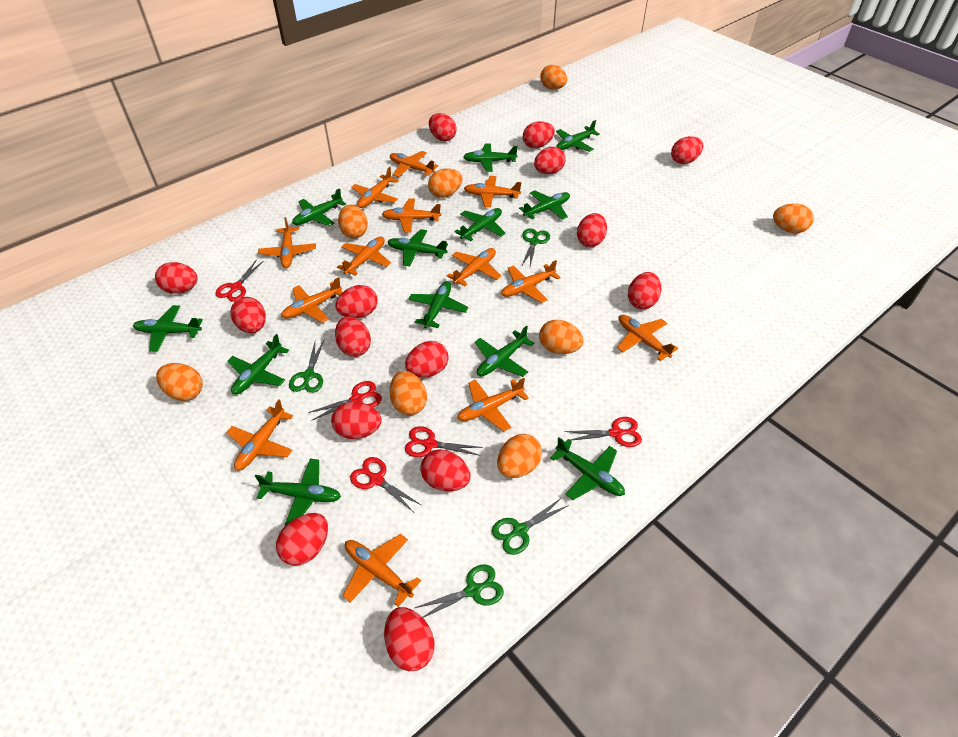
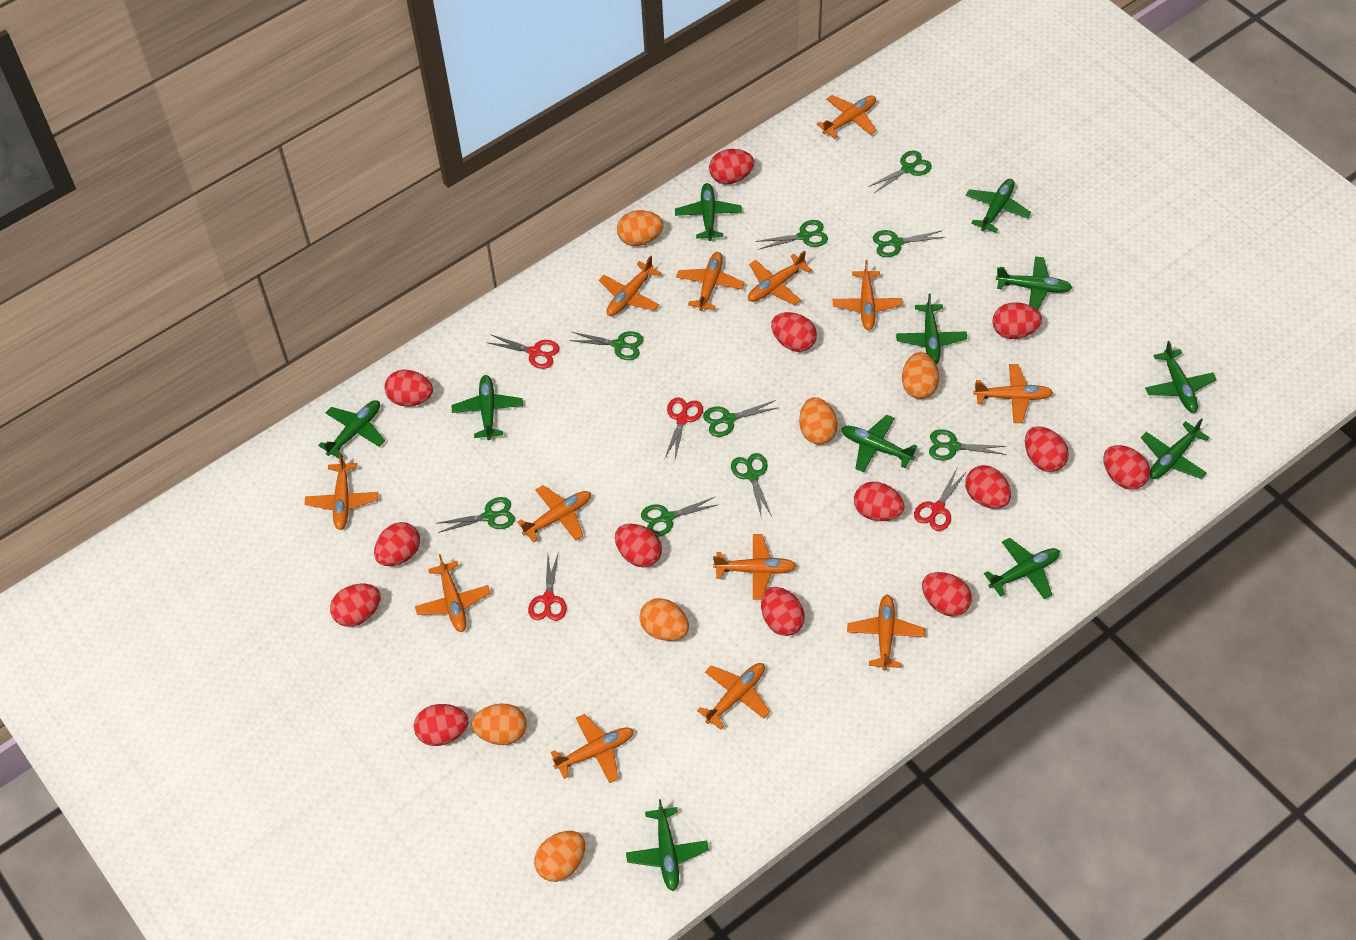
green plane: 12 -> 11
green scissors: 4 -> 9
orange egg: 8 -> 6
red egg: 15 -> 14
red scissors: 5 -> 4

